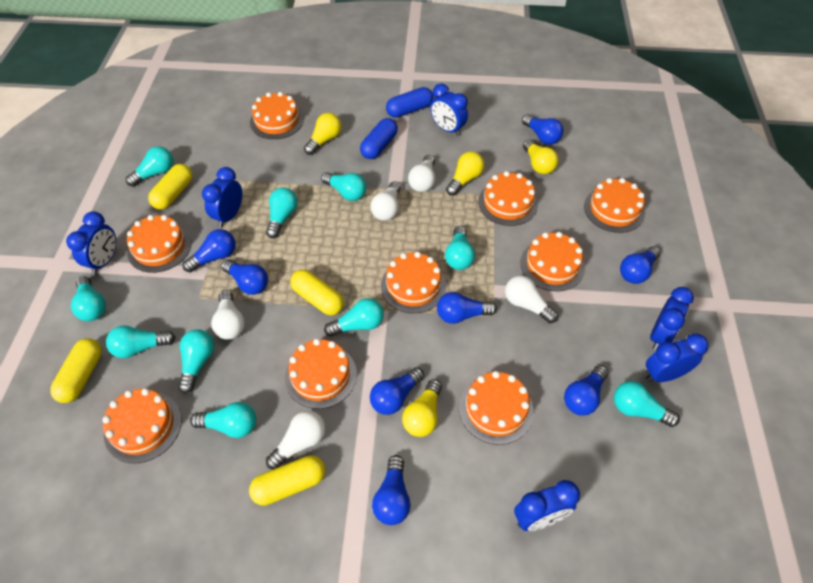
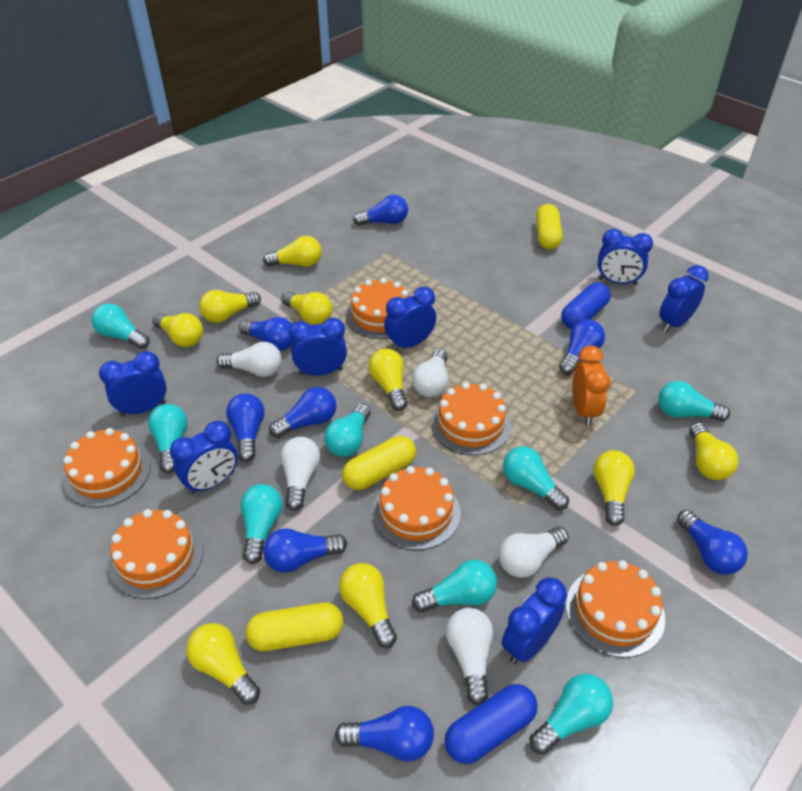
blue clock: 6 -> 7
orange cake: 9 -> 6
orange clock: 0 -> 1
turquoise light bulb: 10 -> 8
yellow capsule: 4 -> 3
yellow light bulb: 4 -> 9

